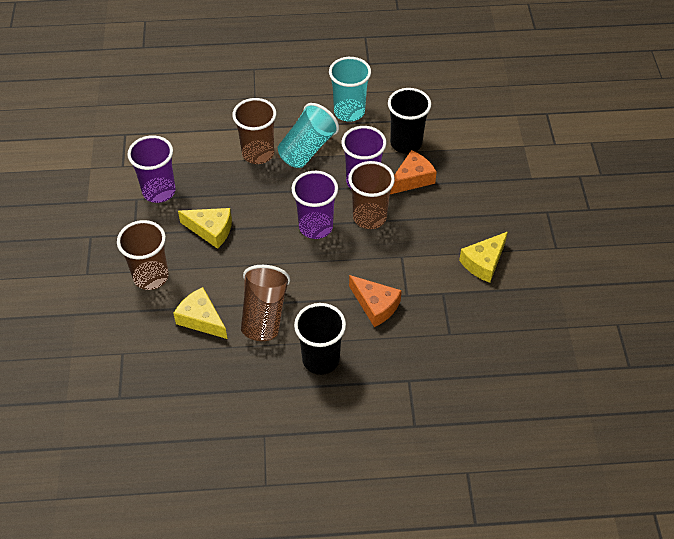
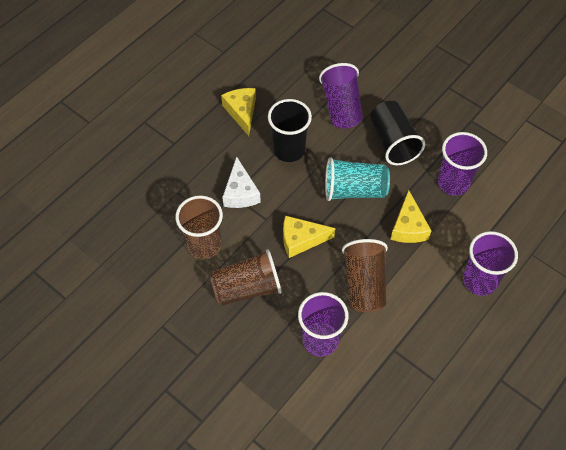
brown cup: 4 -> 3
orange cheese: 2 -> 0
purple cup: 3 -> 4
turquoise cup: 2 -> 1
white cheese: 0 -> 1

